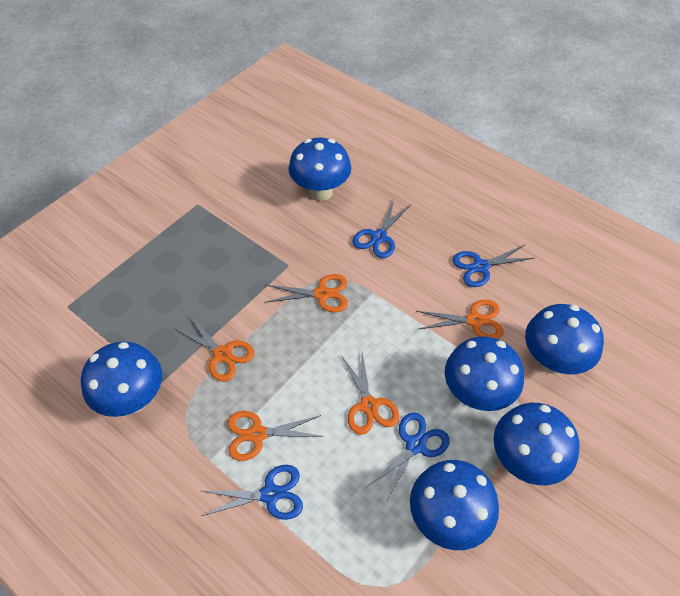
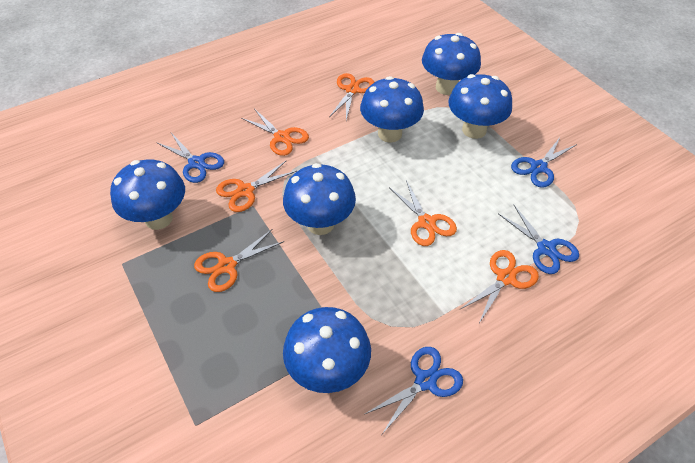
orange scissors: 5 -> 6

